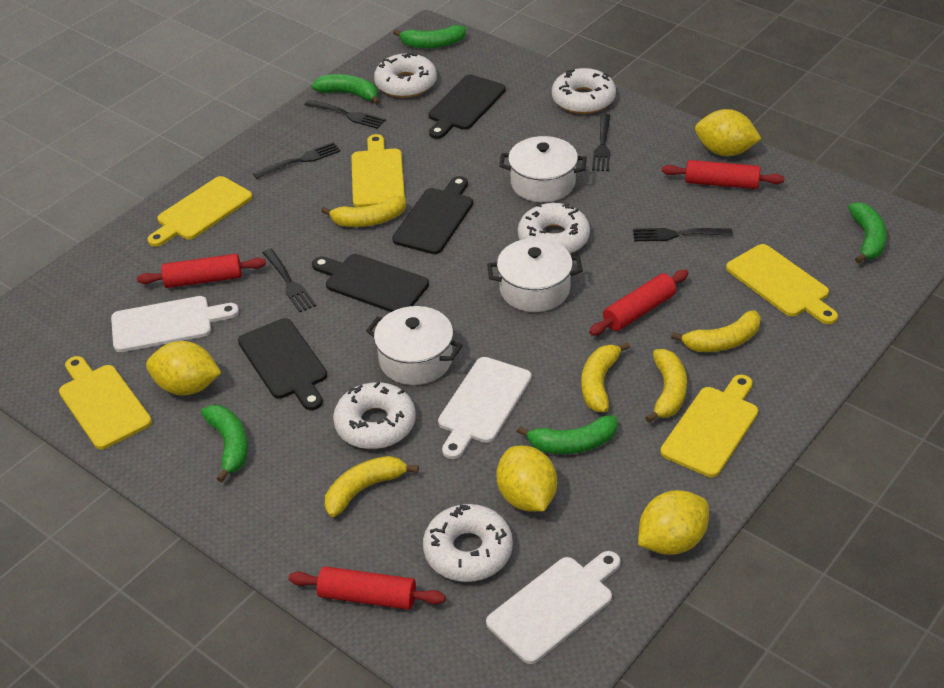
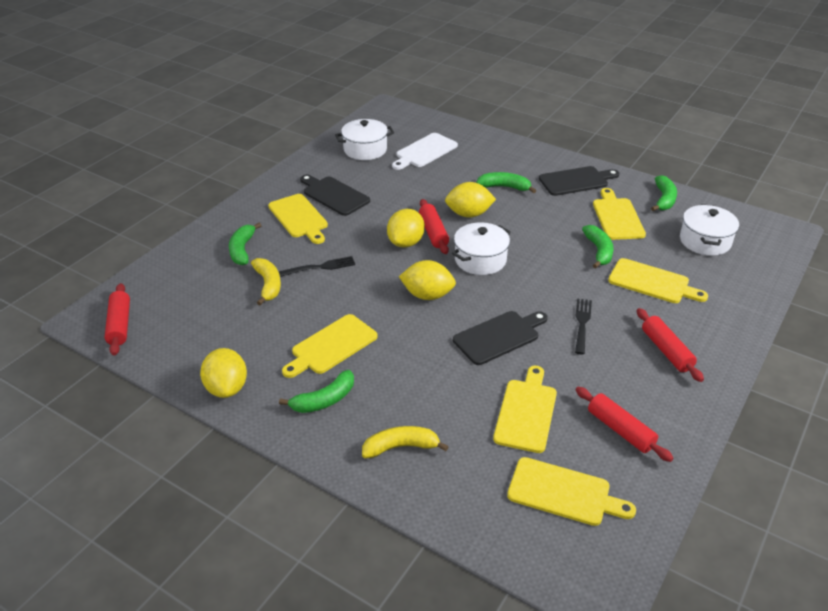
black cutting board: 4 -> 3
black fork: 5 -> 2
white cutting board: 3 -> 1
white donut: 5 -> 0
yellow banana: 5 -> 2
yellow cutting board: 5 -> 6

